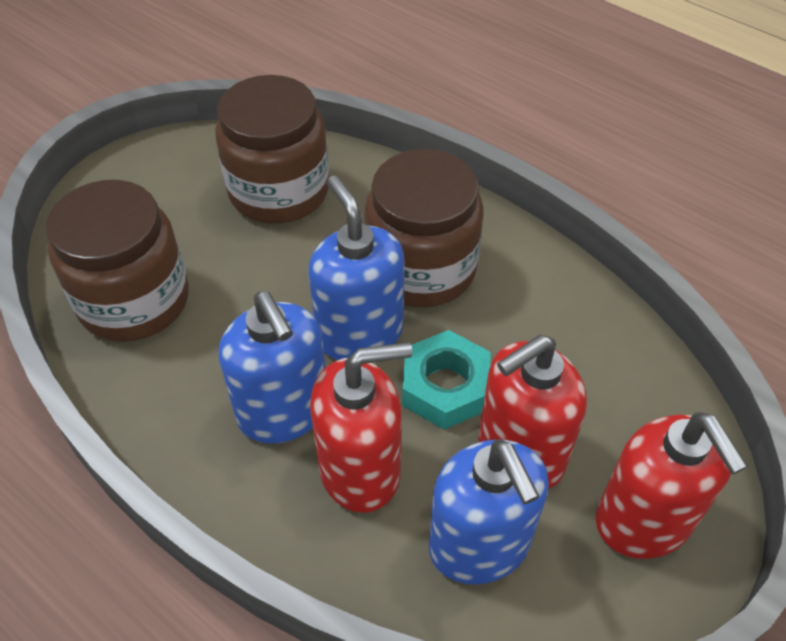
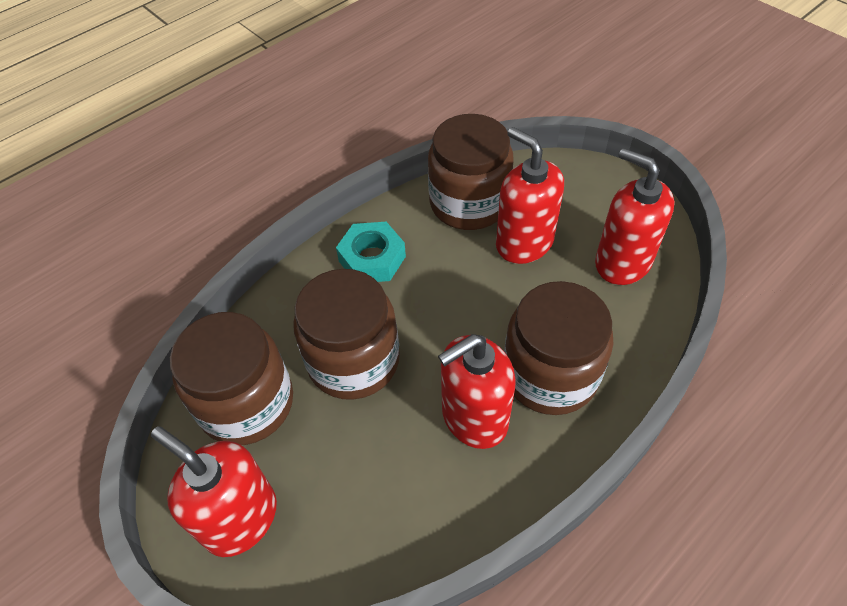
blue soap dispenser: 3 -> 0
brown jar: 3 -> 4
red soap dispenser: 3 -> 4

